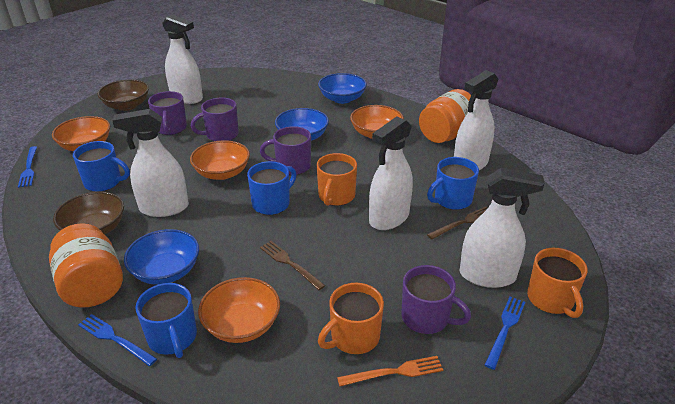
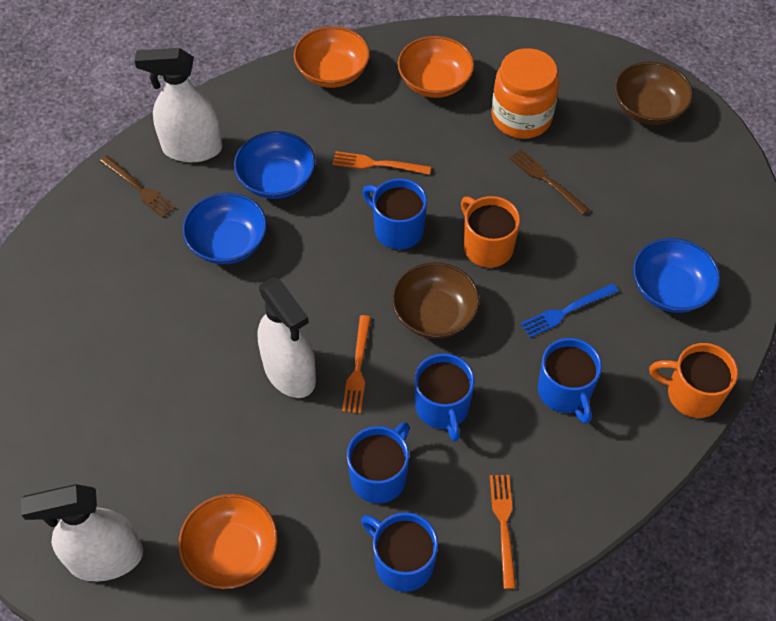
blue fork: 3 -> 1
blue mug: 4 -> 5
orange bowl: 4 -> 3
orange fork: 1 -> 3
orange jar: 2 -> 1
orange mug: 3 -> 2
purple mug: 4 -> 0
white spray bottle: 5 -> 3

